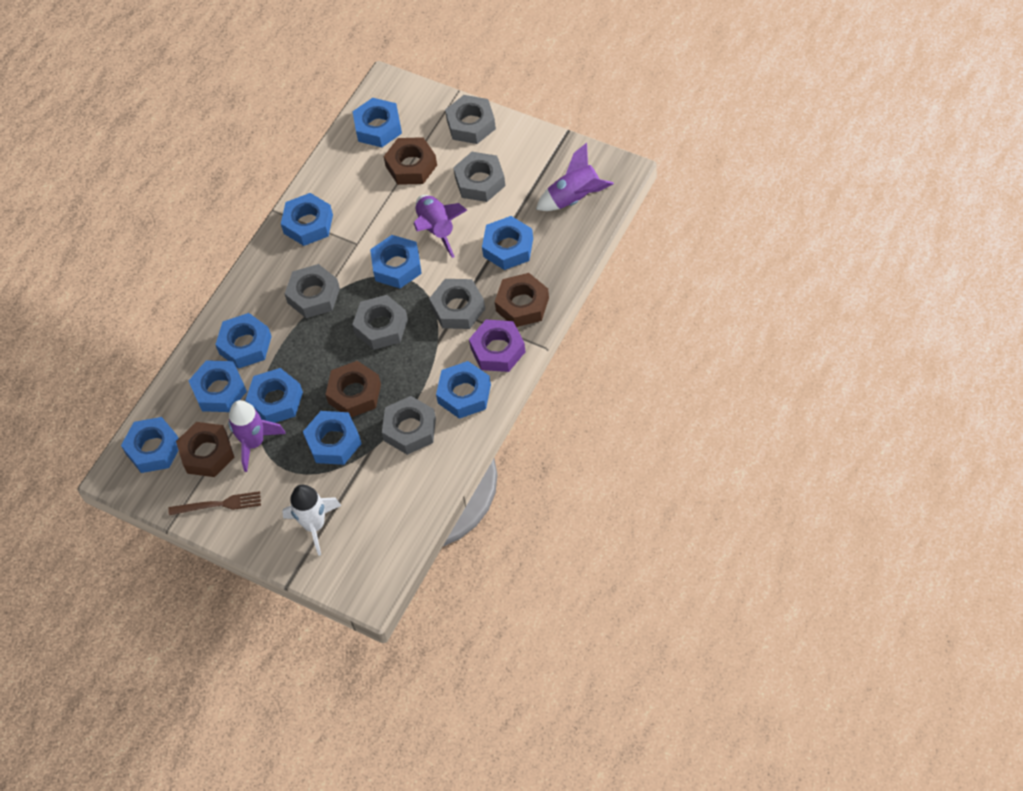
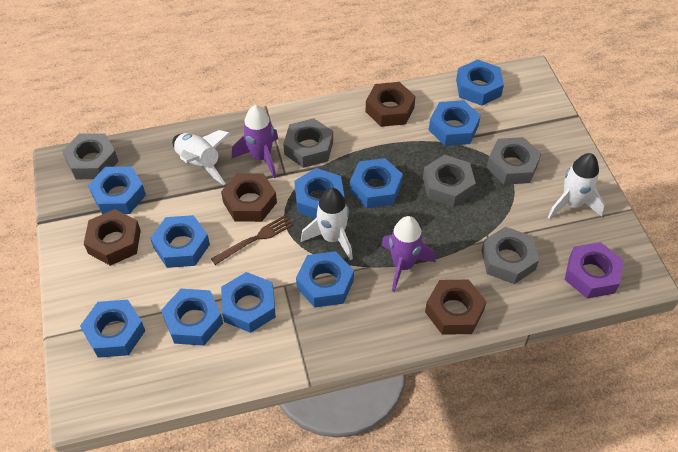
grey nut: 6 -> 5
purple rocket: 3 -> 2
white rocket: 1 -> 3

